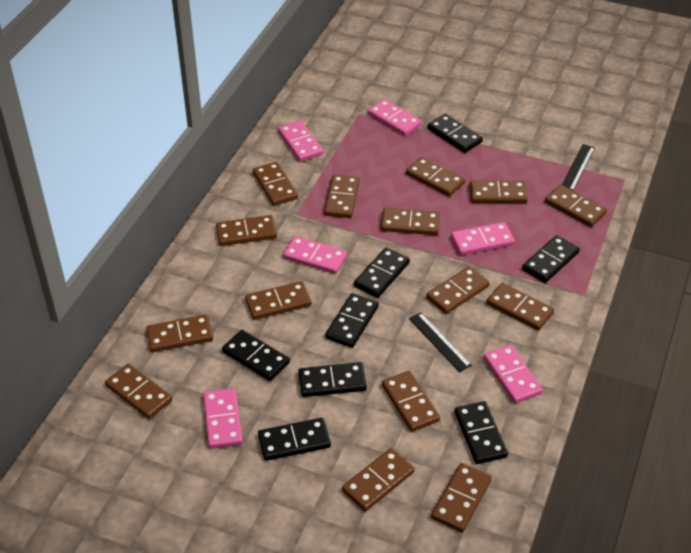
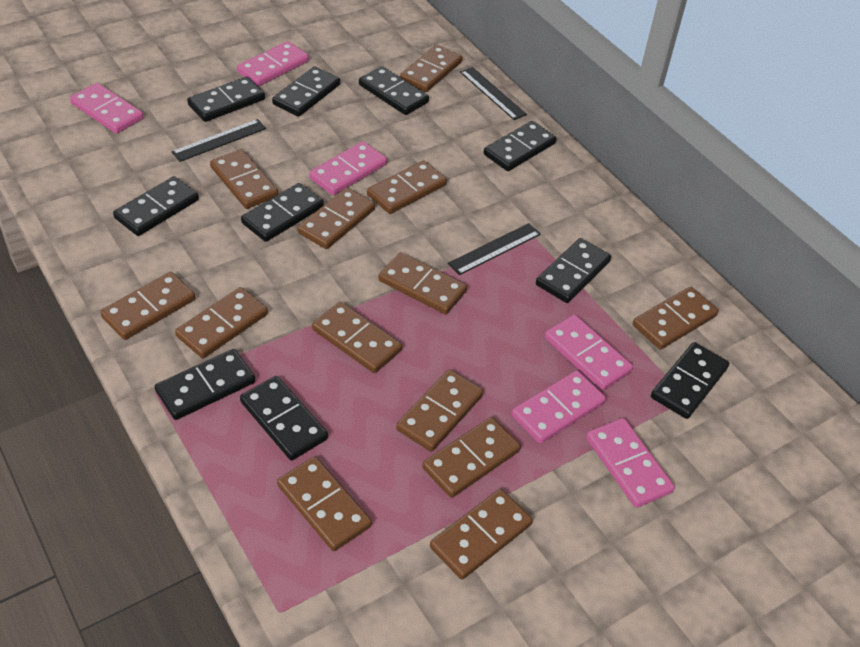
black domino: 8 -> 10
black ruler: 2 -> 3
brown domino: 15 -> 13

